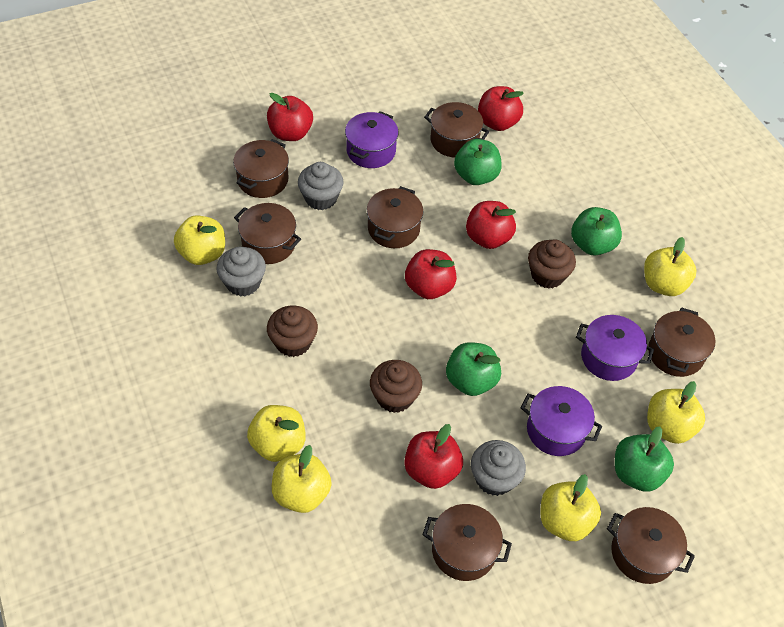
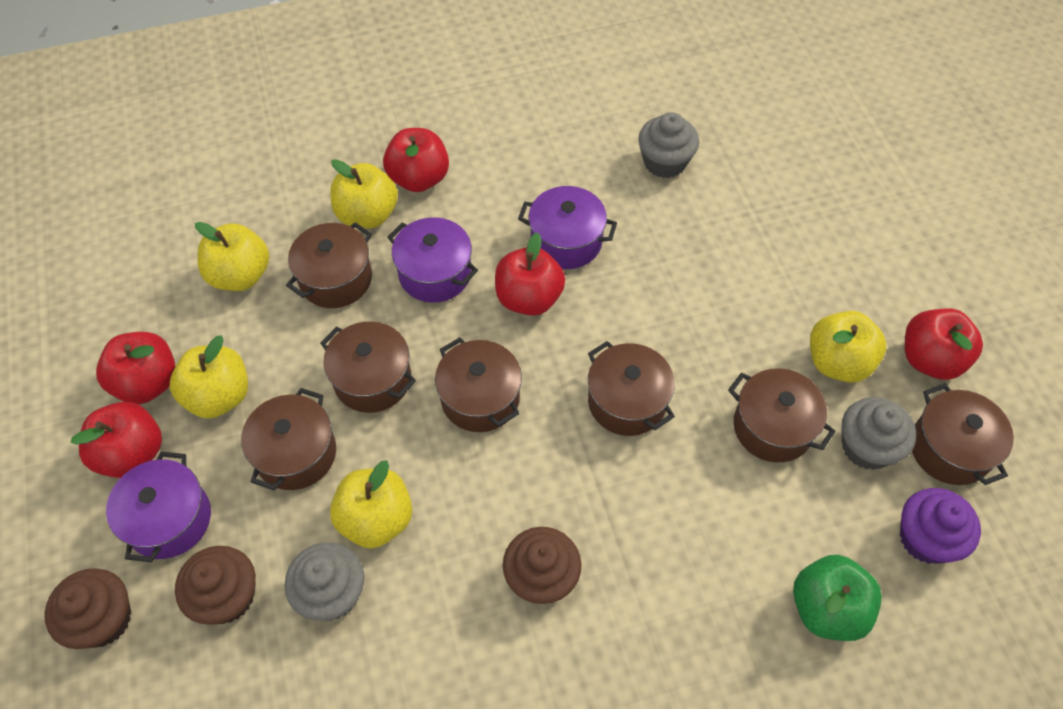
green apple: 4 -> 1
purple cupcake: 0 -> 1
yellow apple: 6 -> 5

